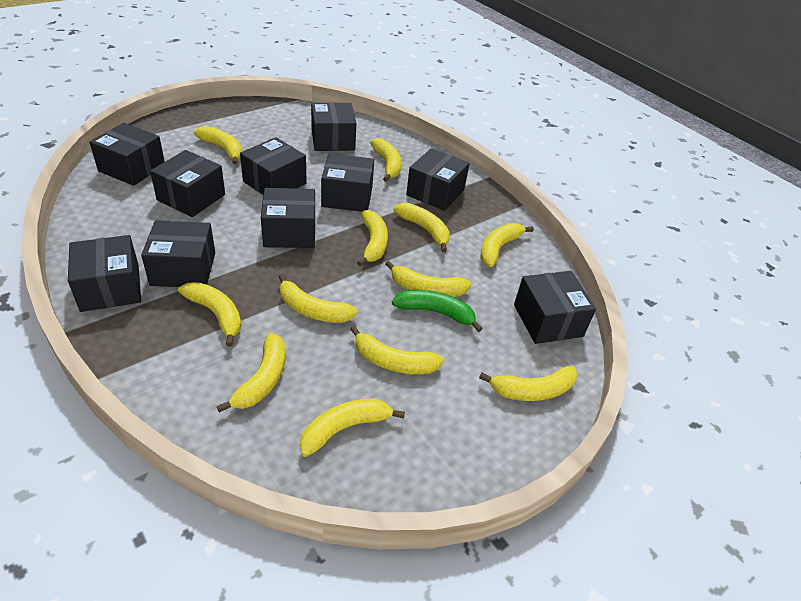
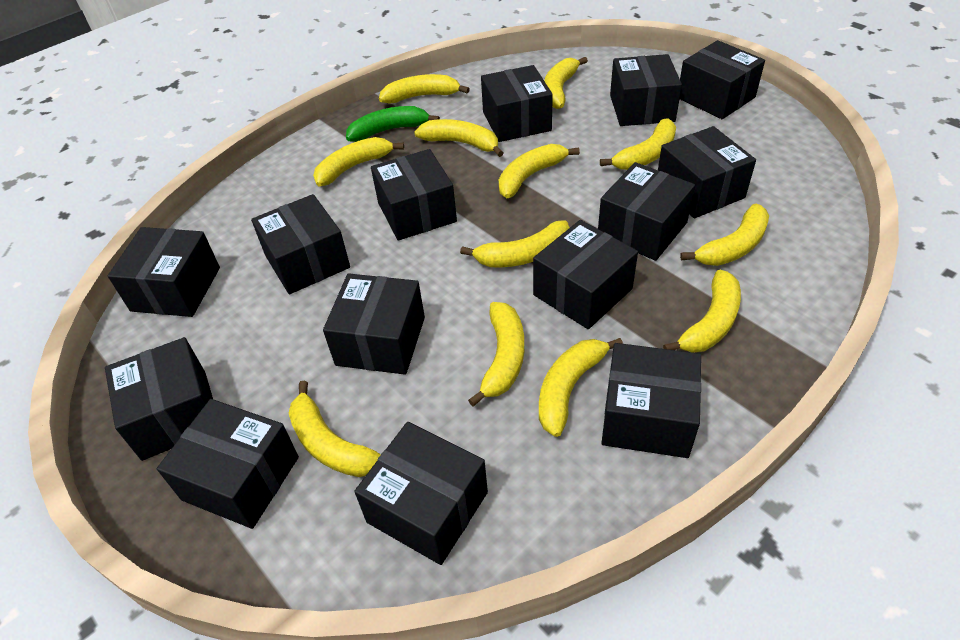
black box: 10 -> 14

